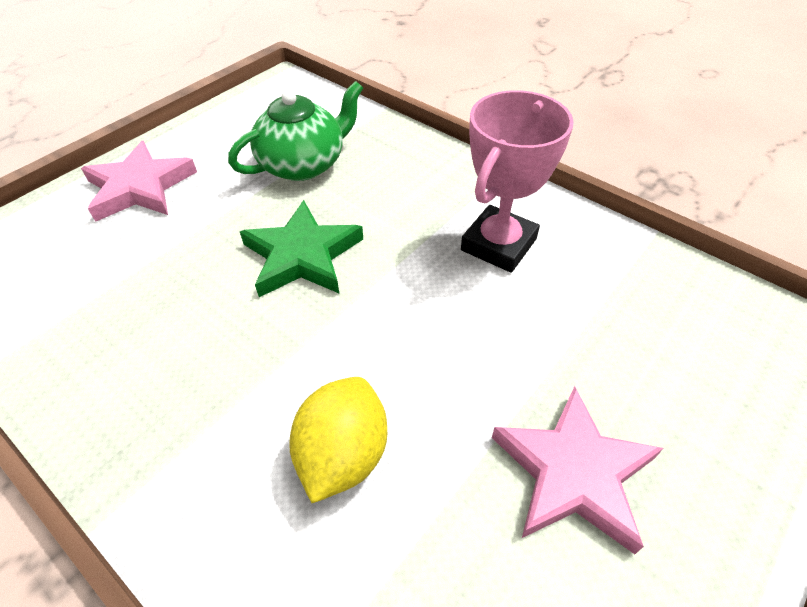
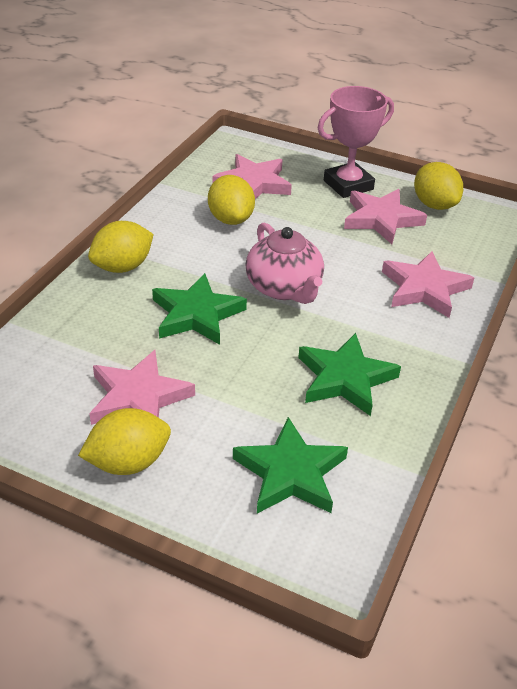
green star: 1 -> 3
green teapot: 1 -> 0
pink star: 2 -> 4
pink teapot: 0 -> 1
yellow lemon: 1 -> 4

